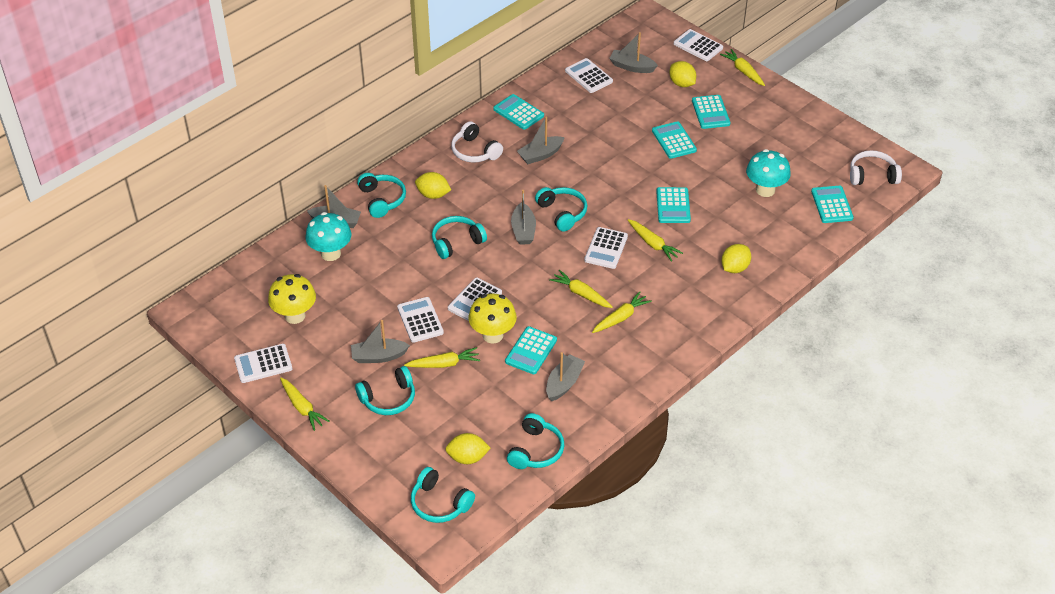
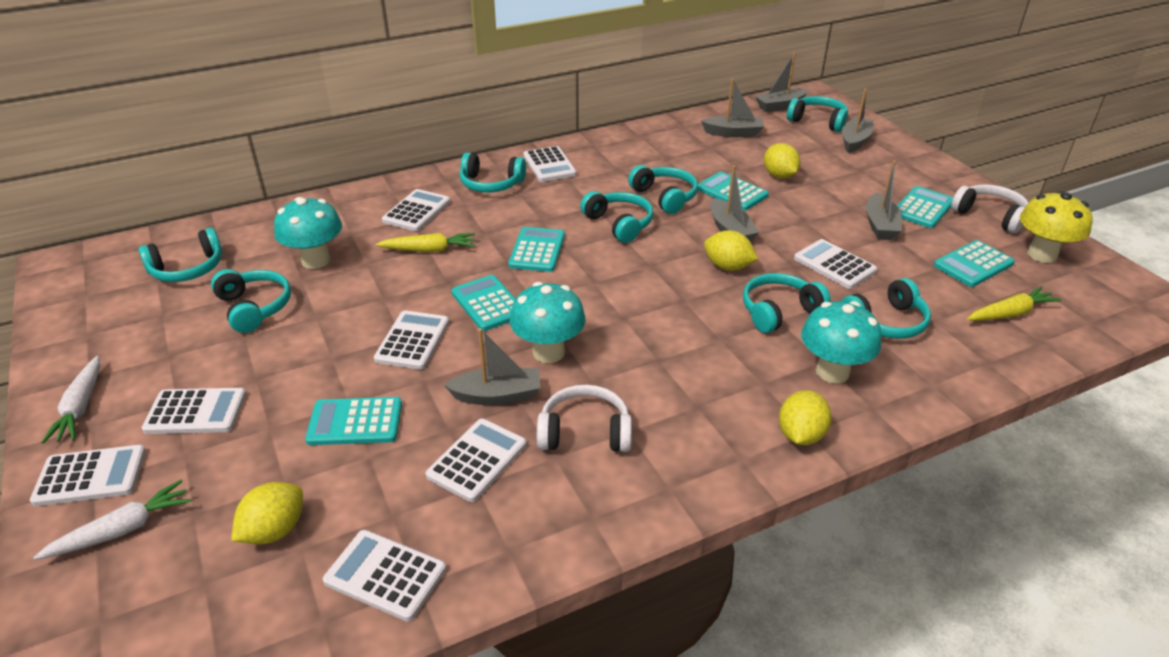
turquoise headphones: 6 -> 8
turquoise mushroom: 2 -> 3
white calculator: 6 -> 8
white carrot: 0 -> 2
yellow carrot: 6 -> 2
yellow mushroom: 2 -> 1

